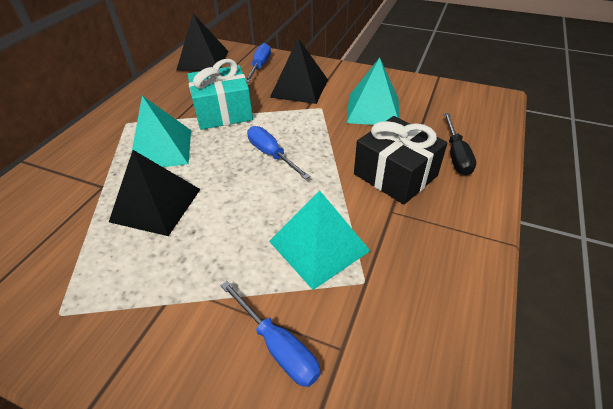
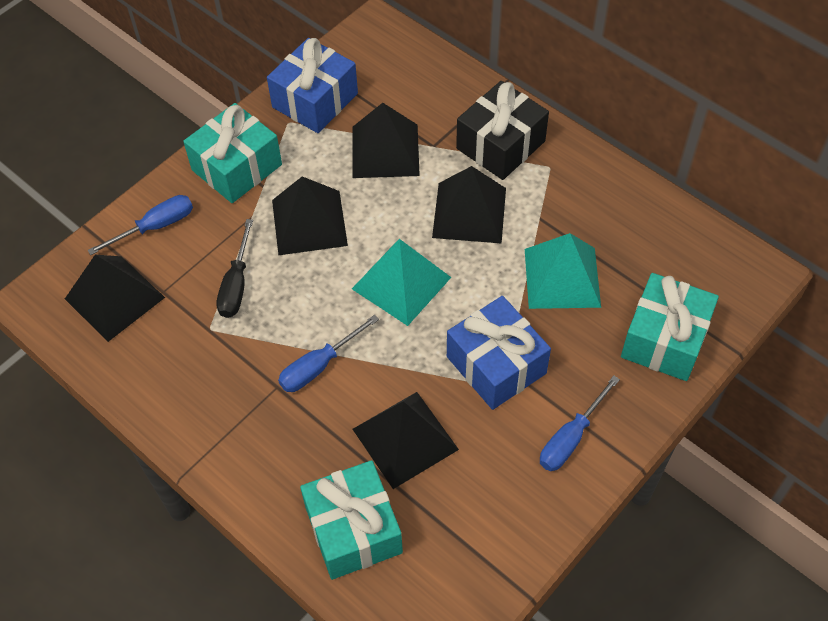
black pyramid: 3 -> 5
blue gift: 0 -> 2
turquoise gift: 1 -> 3
turquoise pyramid: 3 -> 2

